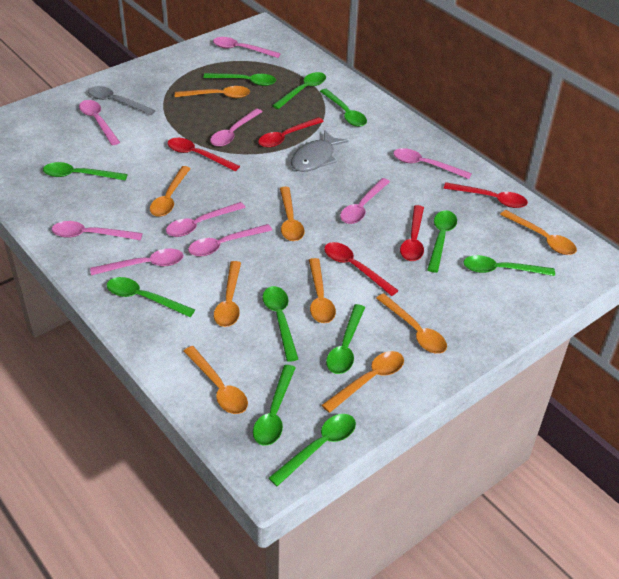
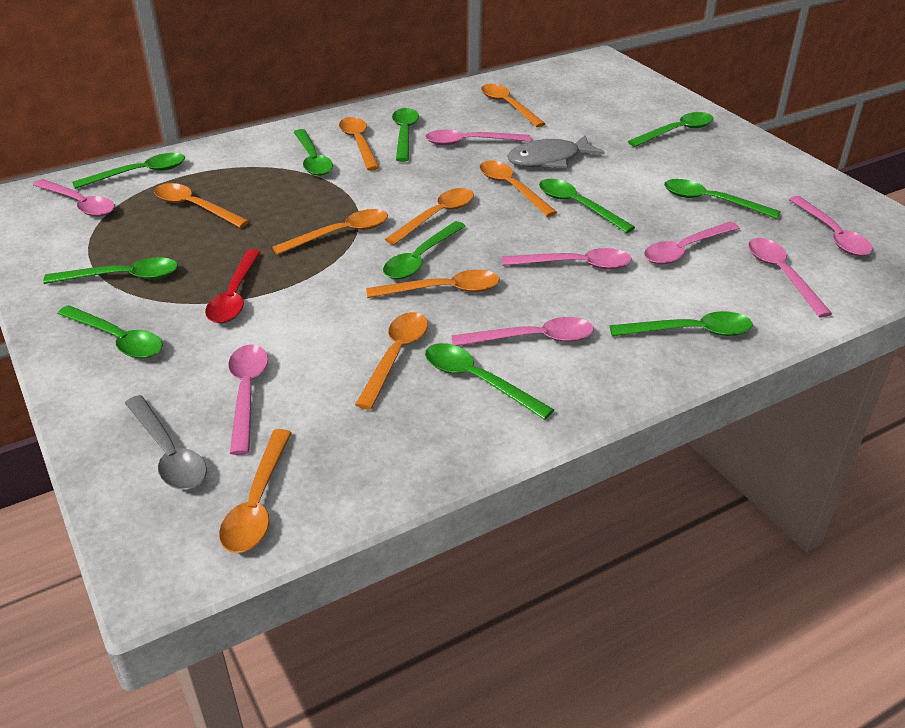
pink spoon: 9 -> 8
red spoon: 5 -> 1

